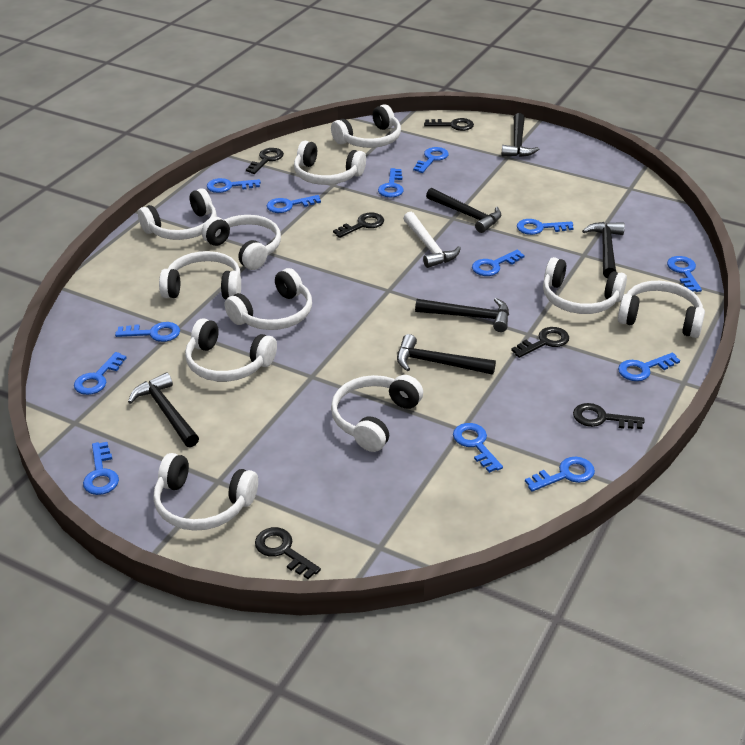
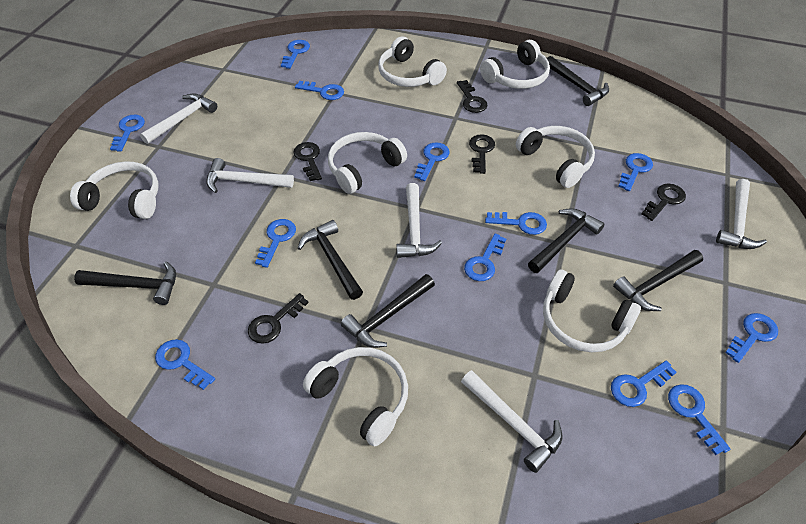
black key: 6 -> 5
blue key: 13 -> 12
white hammer: 1 -> 5
white headphones: 11 -> 7

